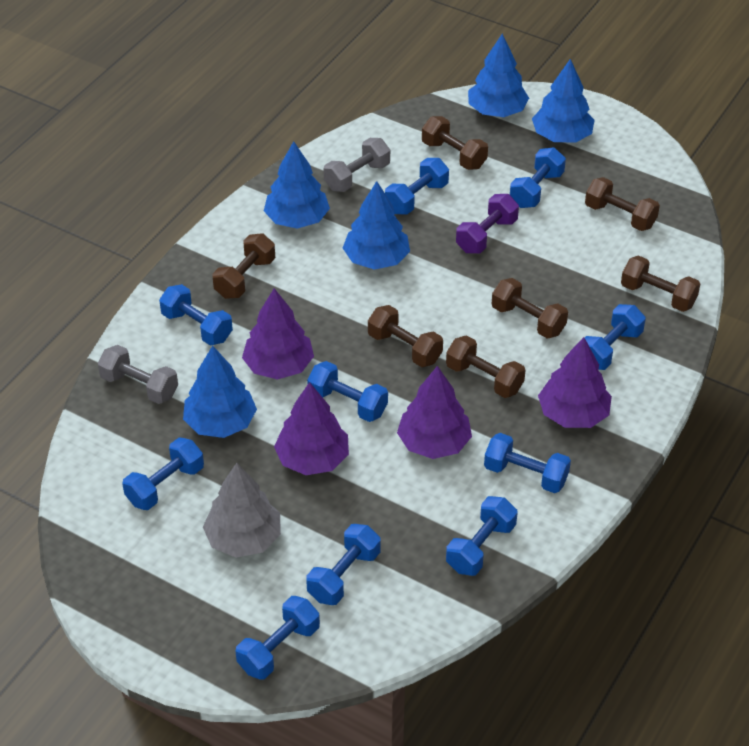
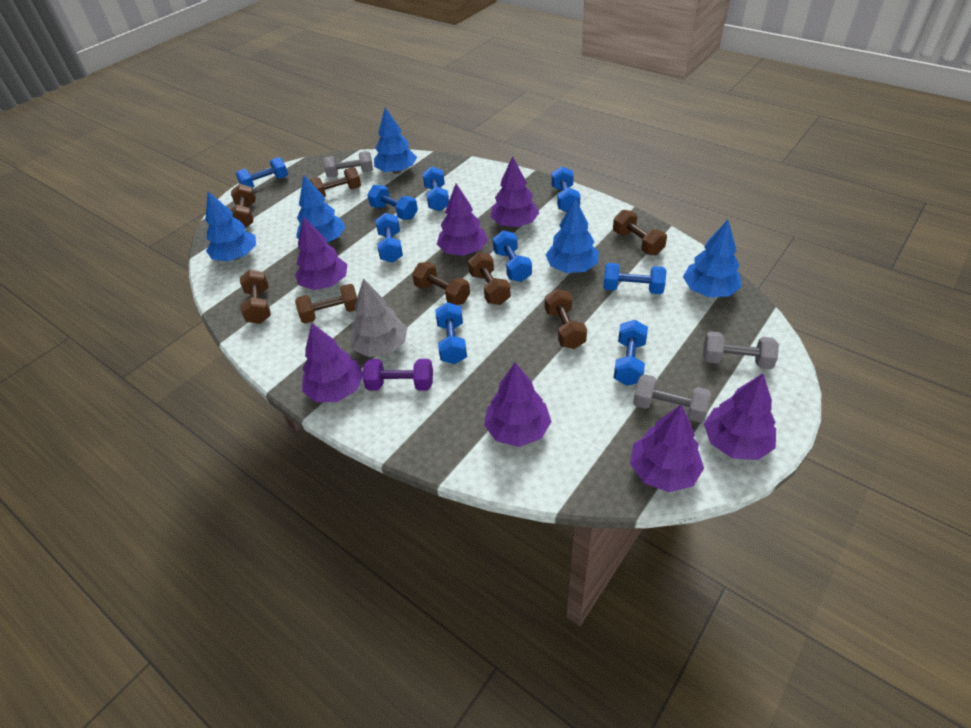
blue dumbbell: 10 -> 9
brown dumbbell: 7 -> 8
grey dumbbell: 2 -> 3
purple tree: 4 -> 7

